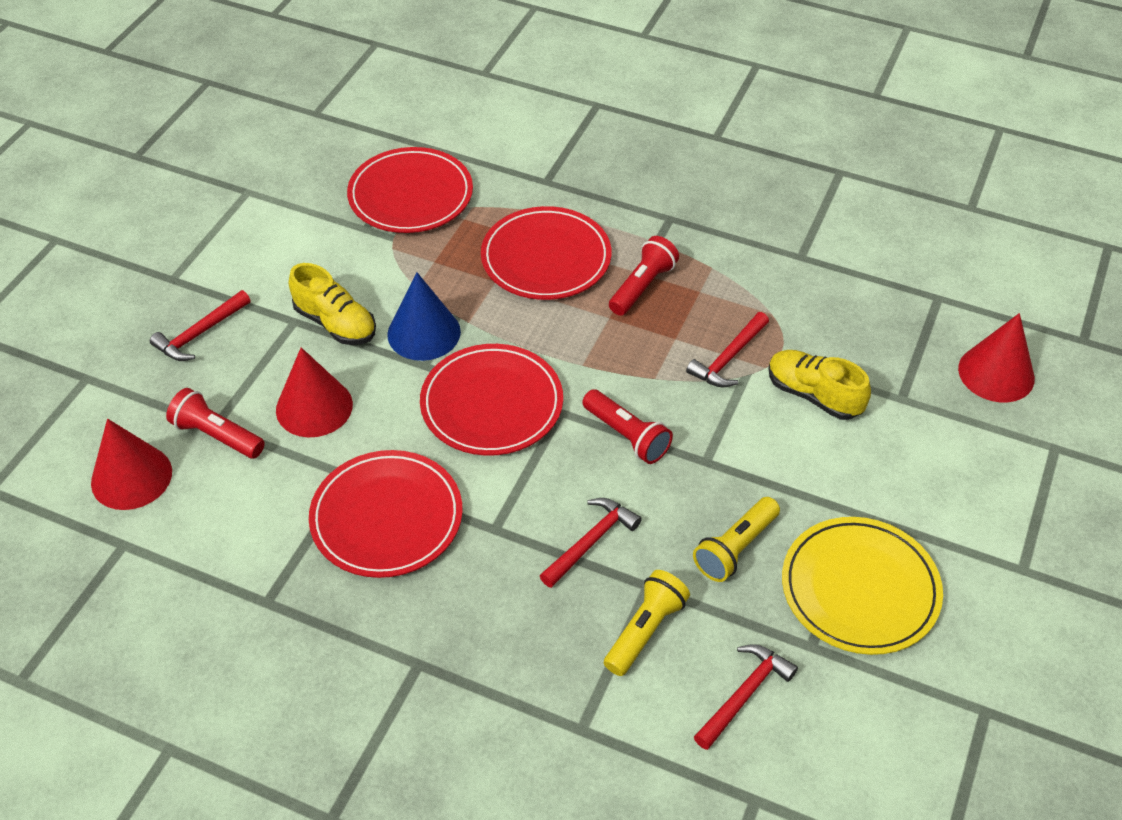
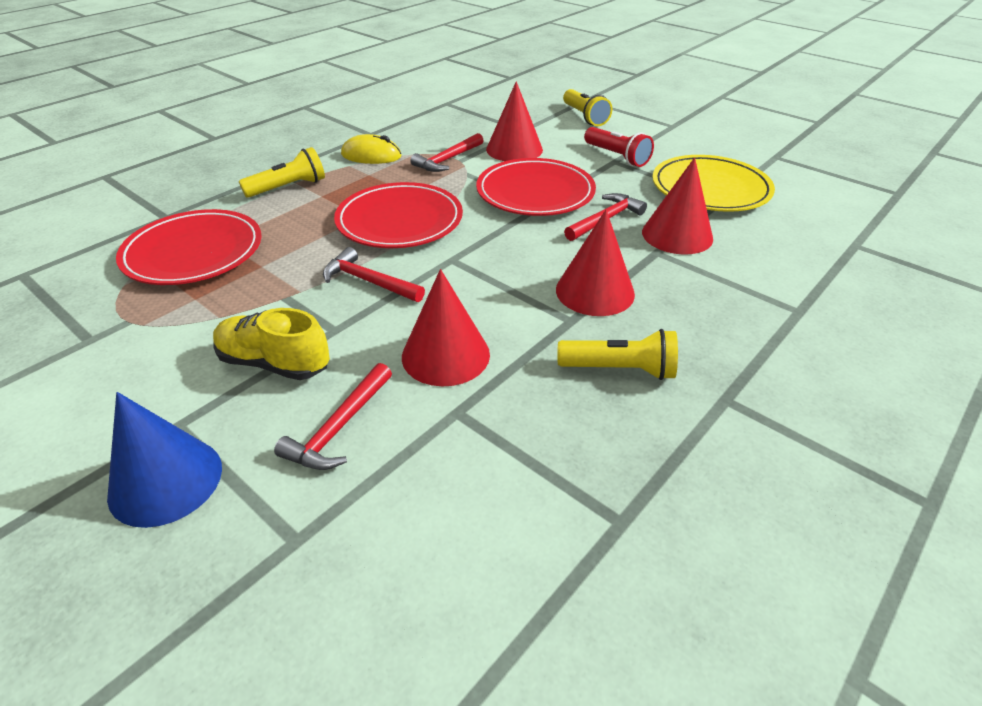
red cone: 3 -> 4
red flashlight: 3 -> 1
red plate: 4 -> 3
yellow flashlight: 2 -> 3
yellow mouse: 0 -> 1
yellow shoe: 2 -> 1

